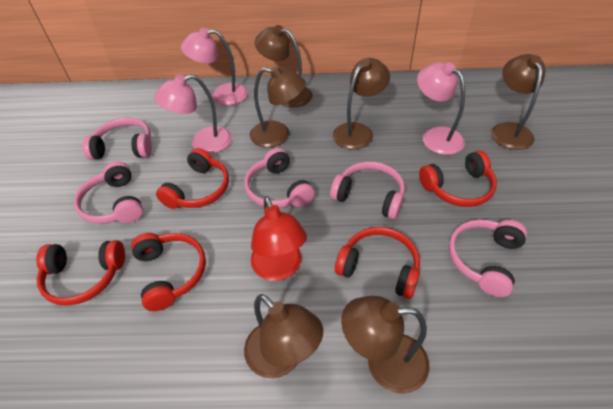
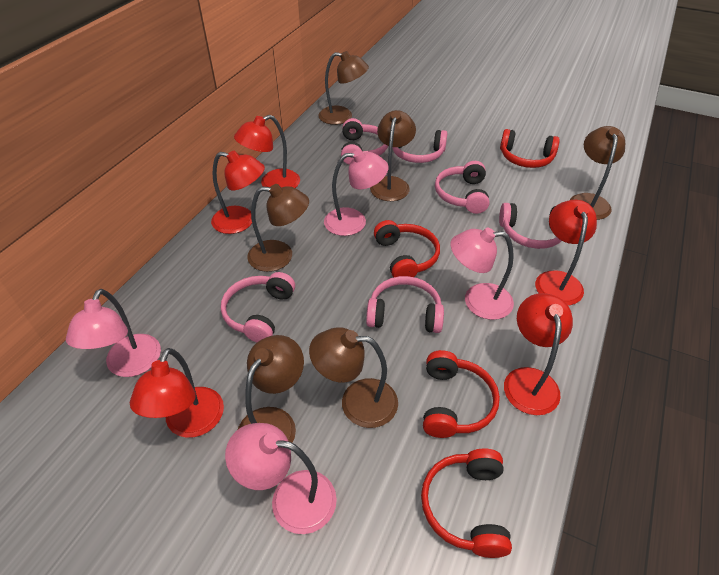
pink headphones: 5 -> 6
pink lamp: 3 -> 4
red headphones: 5 -> 4
red lamp: 1 -> 5

